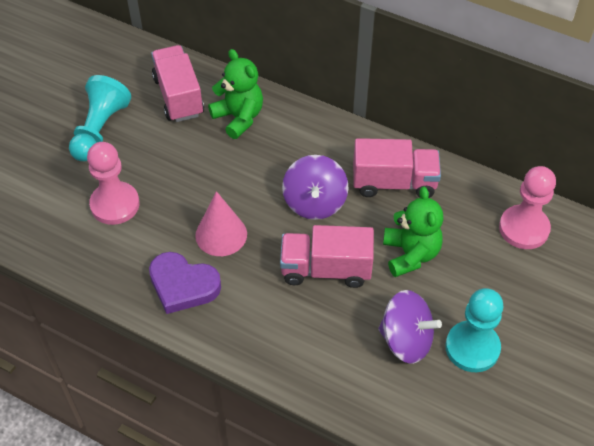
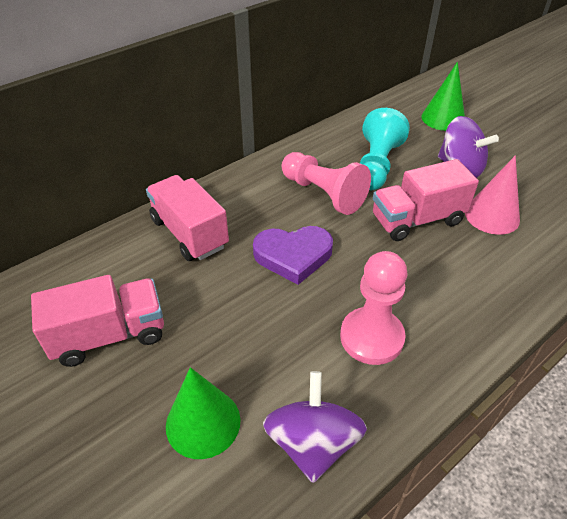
green cone: 0 -> 2
green teddy bear: 2 -> 0
turquoise pawn: 2 -> 1

